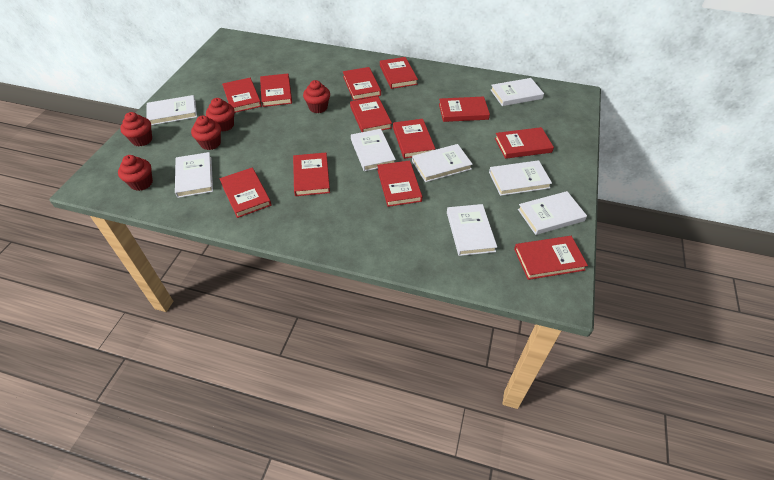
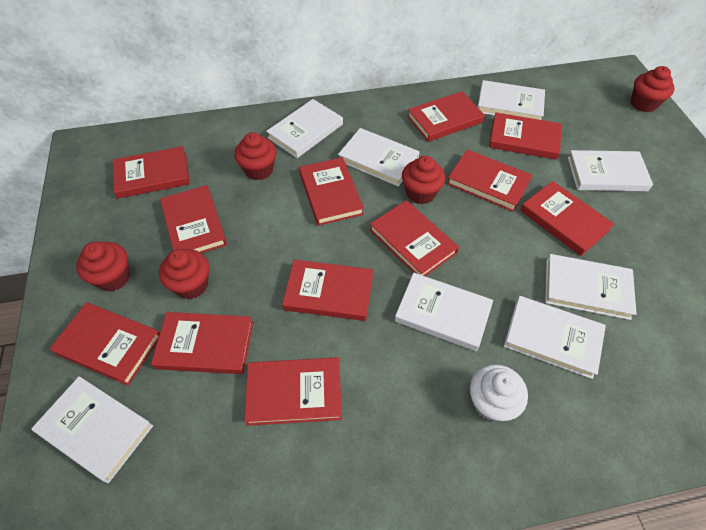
white cupcake: 0 -> 1

